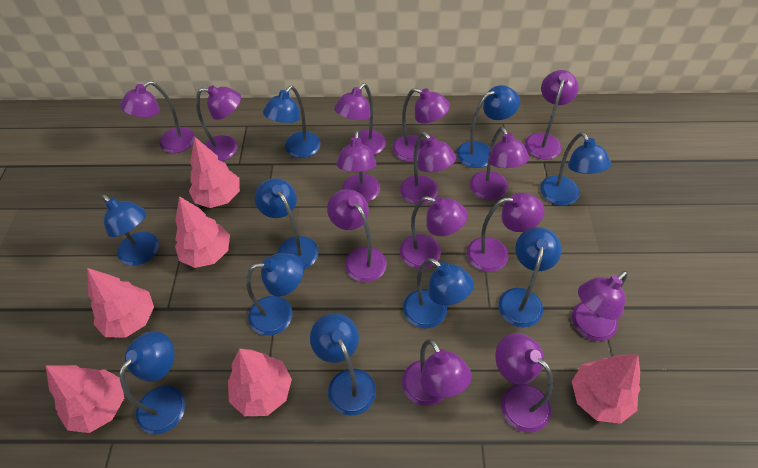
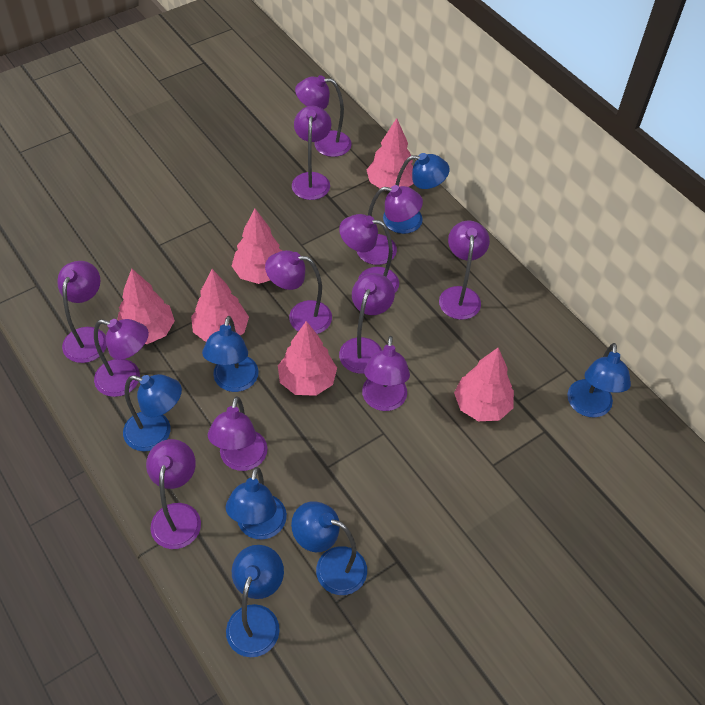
blue lamp: 10 -> 7
purple lamp: 14 -> 12

